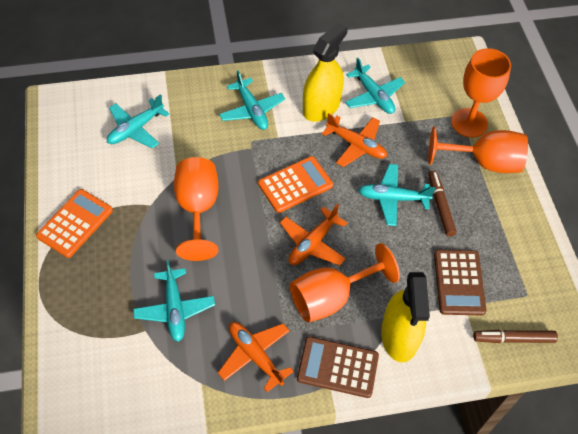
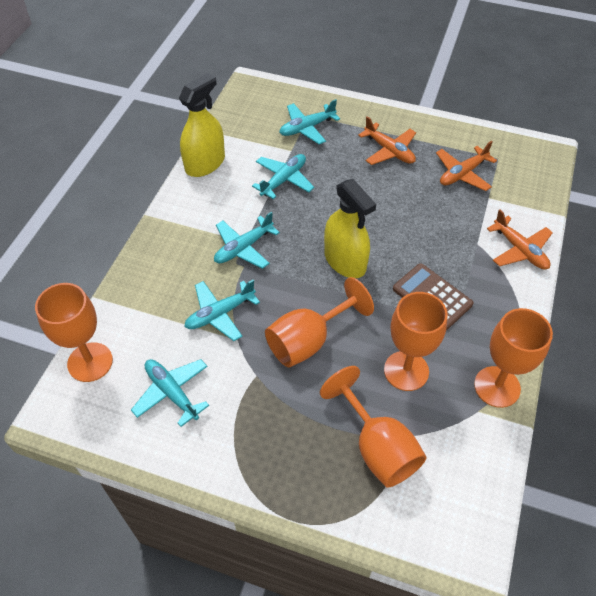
brown calculator: 2 -> 1
brown marker: 2 -> 0
orange calculator: 2 -> 0
orange goblet: 4 -> 5

